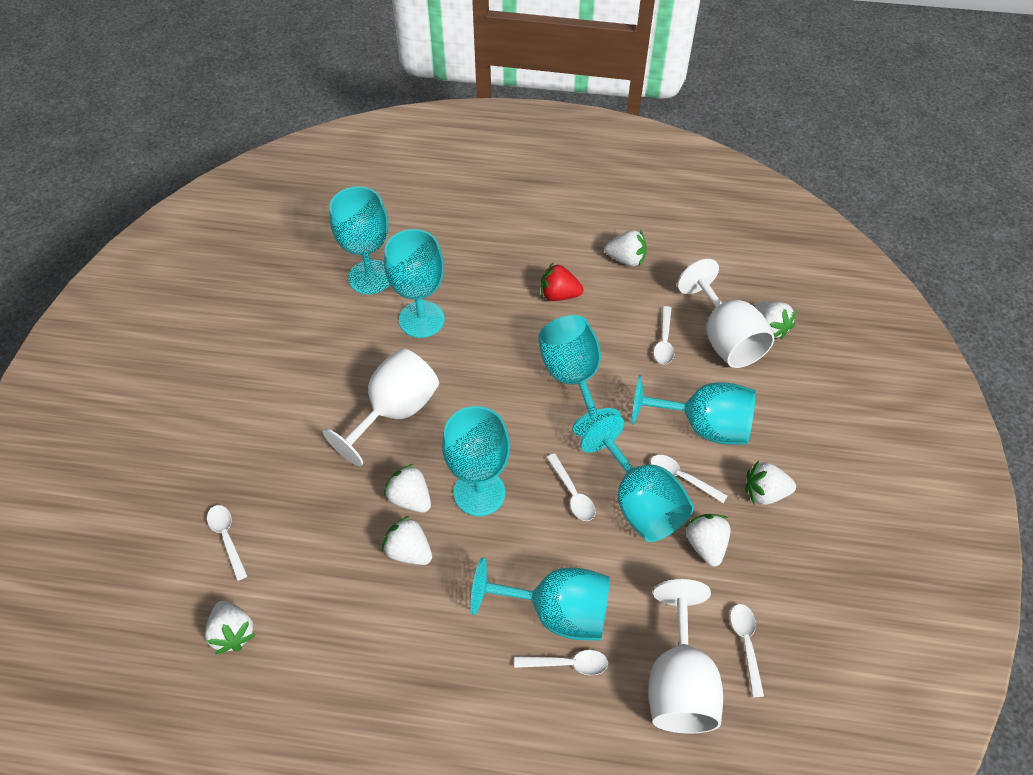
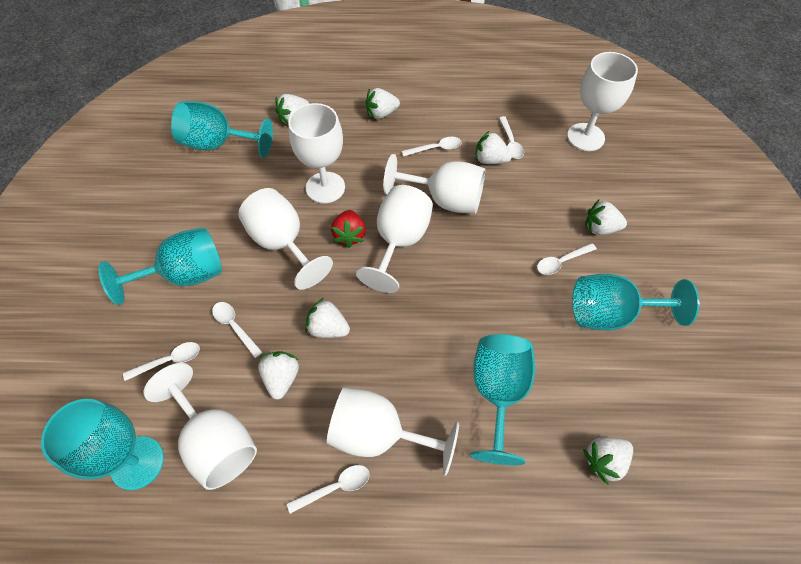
turquoise goblet: 7 -> 5
white goblet: 3 -> 7

